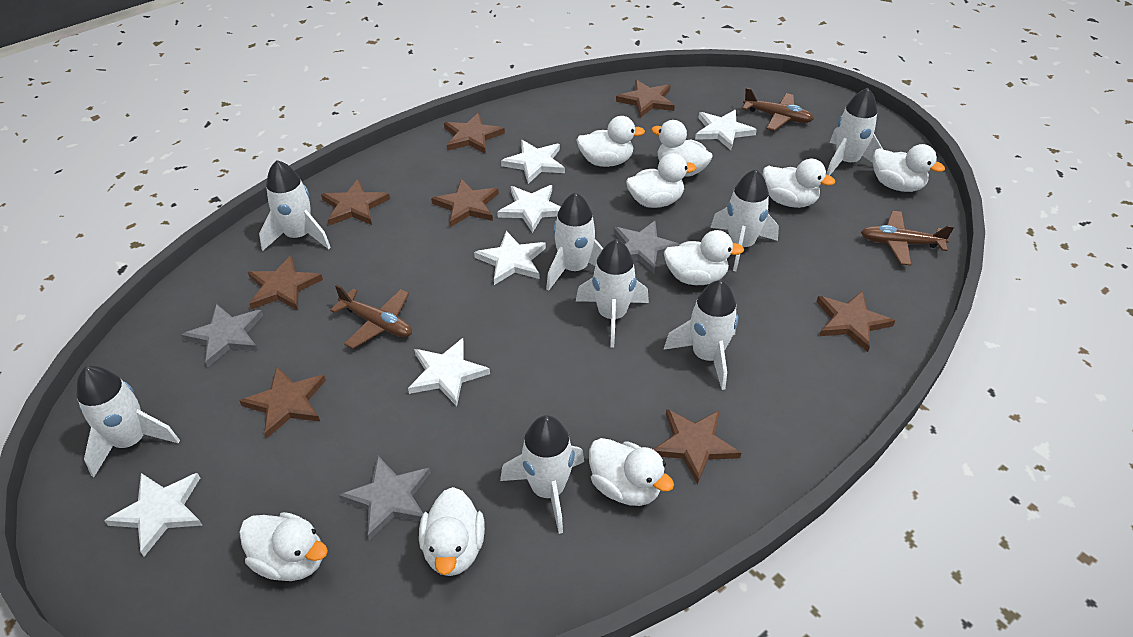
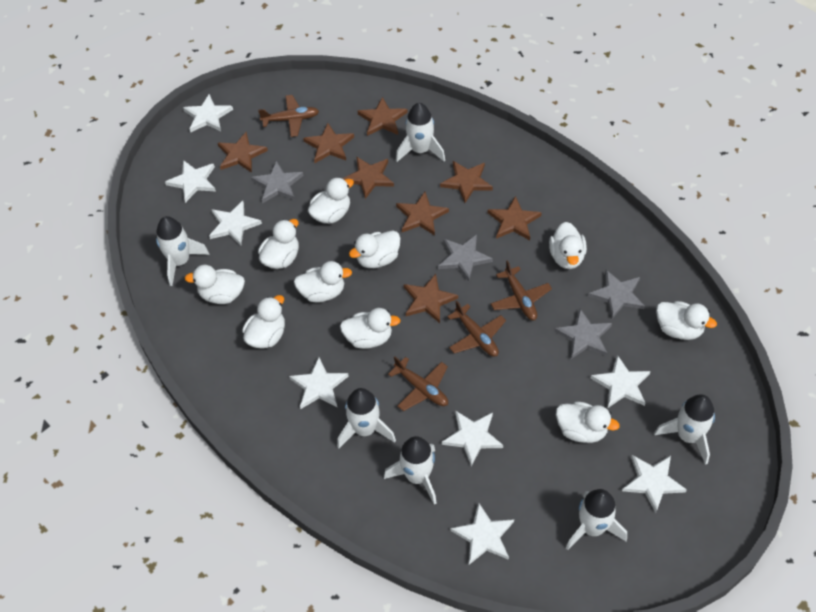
brown plane: 3 -> 4
grey star: 3 -> 4
white duck: 9 -> 10
white rocket: 8 -> 6
white star: 6 -> 8

